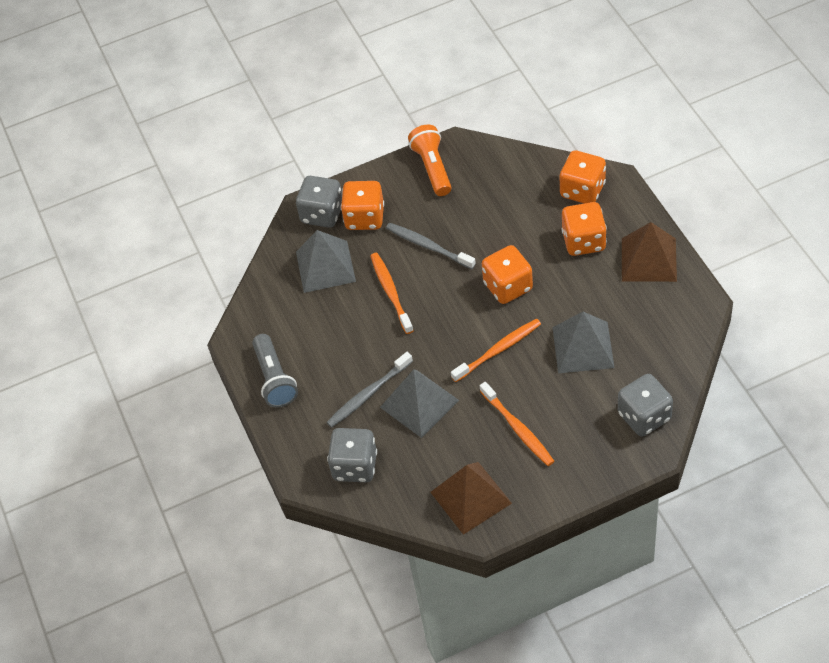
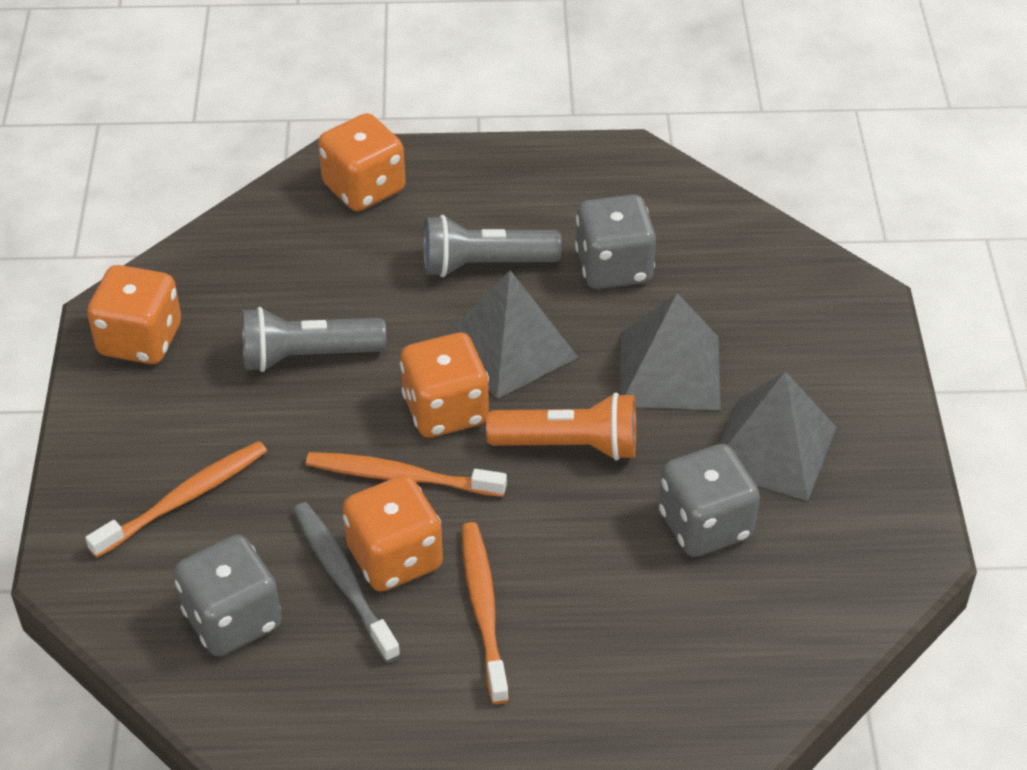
brown pyramid: 2 -> 0
grey flashlight: 1 -> 2
grey toothbrush: 2 -> 1

